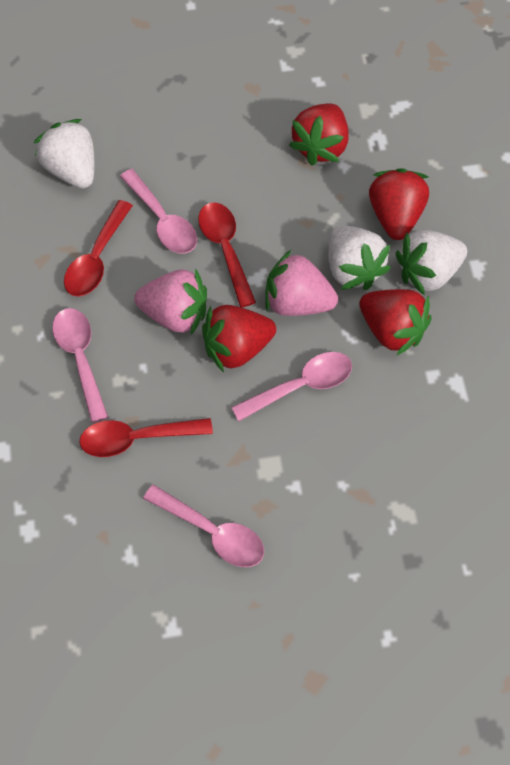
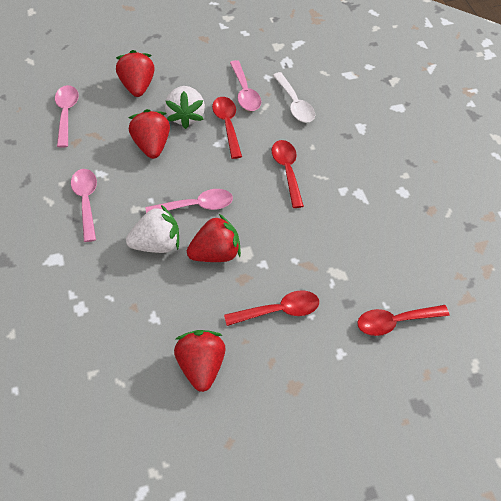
pink strawberry: 2 -> 0
red spoon: 3 -> 4
white spoon: 0 -> 1
white strawberry: 3 -> 2

